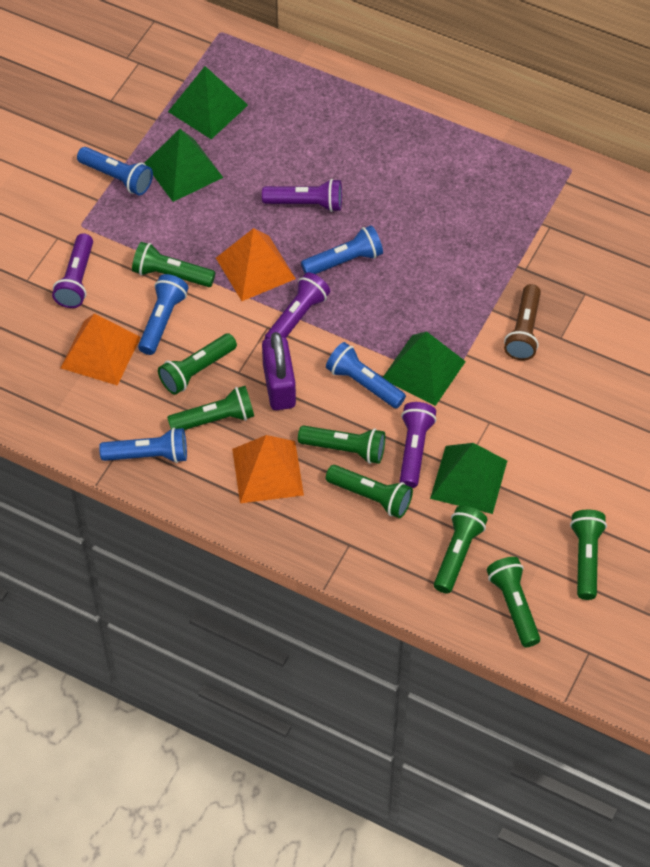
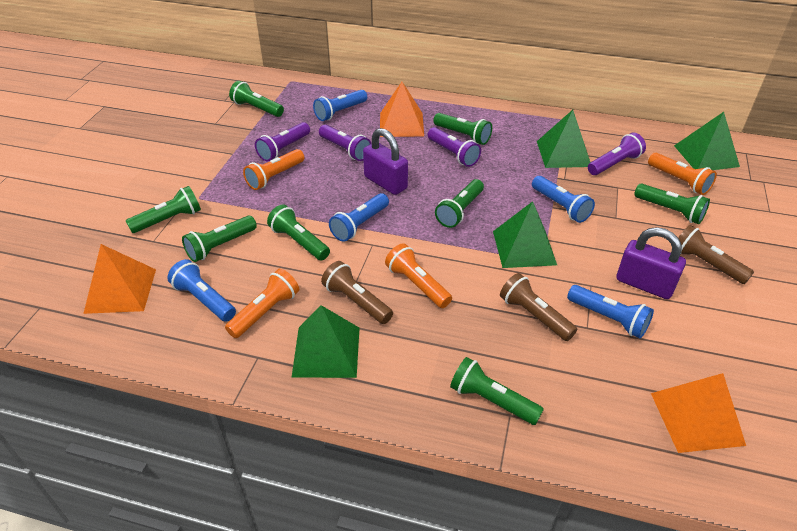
brown flashlight: 1 -> 3
orange flashlight: 0 -> 4
purple padlock: 1 -> 2

